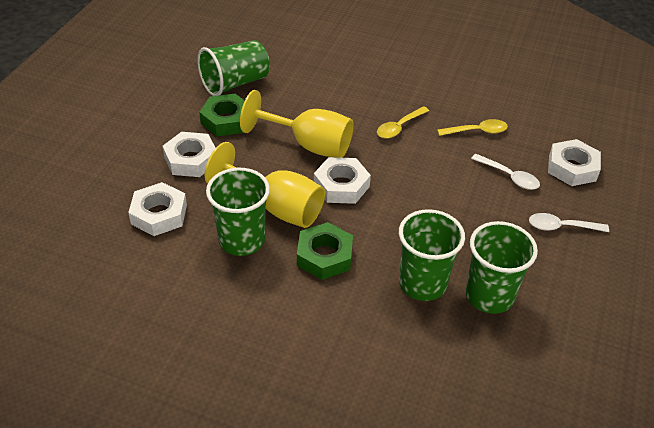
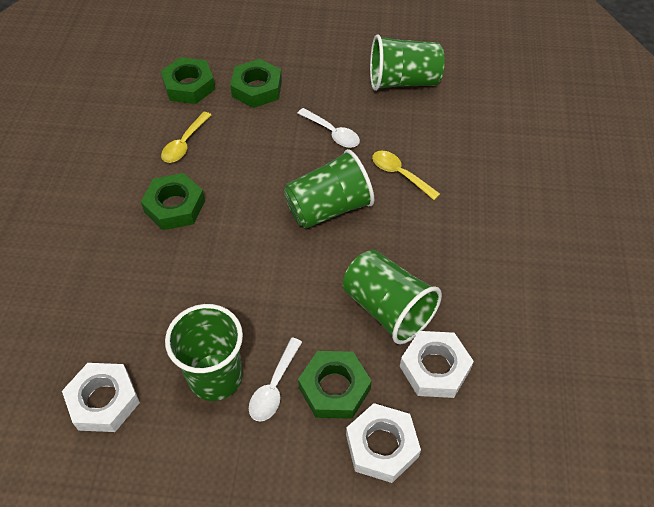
green nut: 2 -> 4
white nut: 4 -> 3
yellow goblet: 2 -> 0

